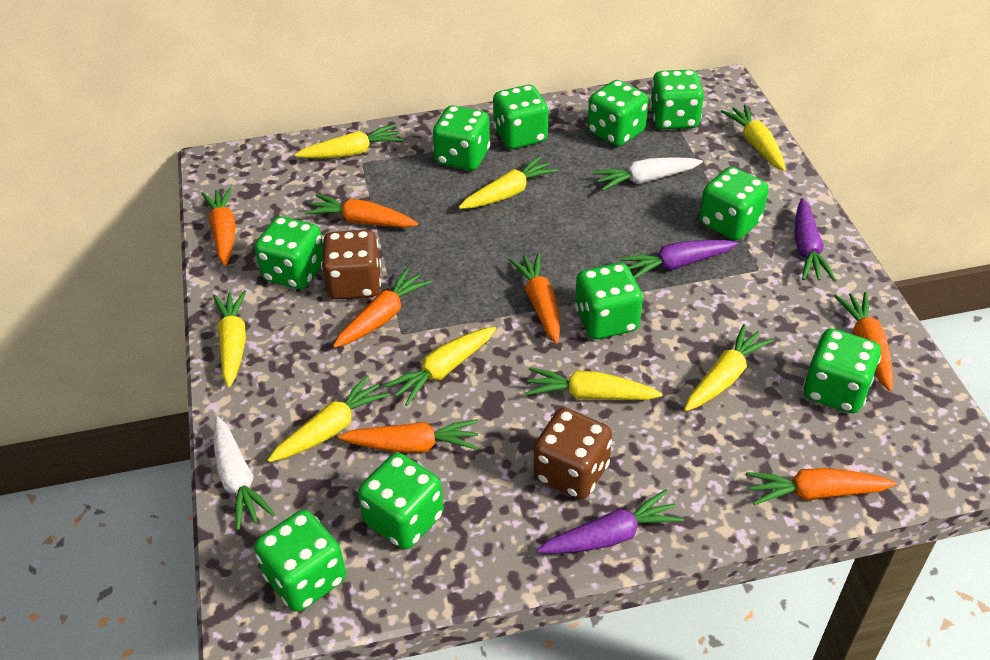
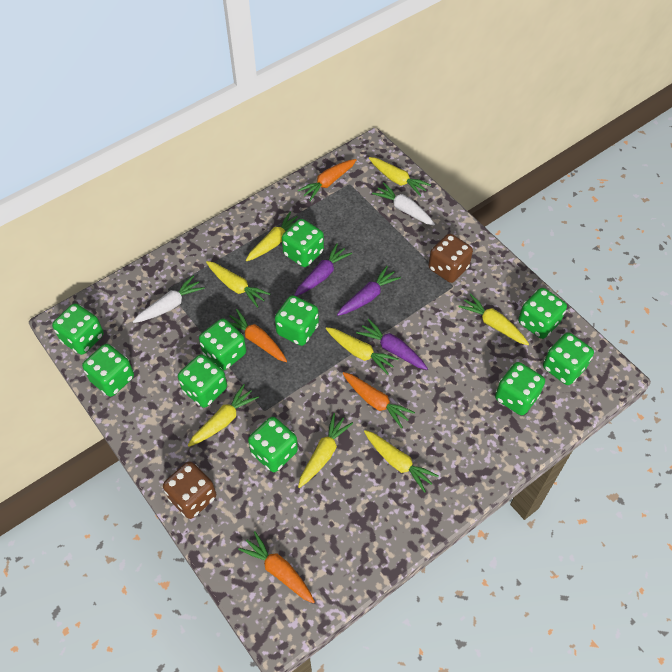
orange carrot: 7 -> 4

